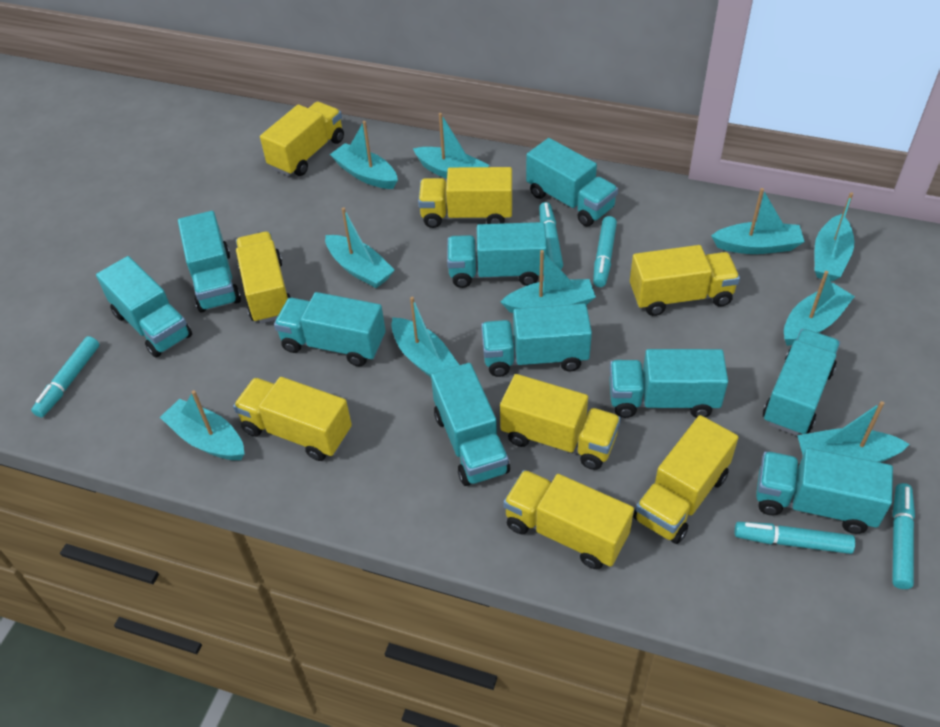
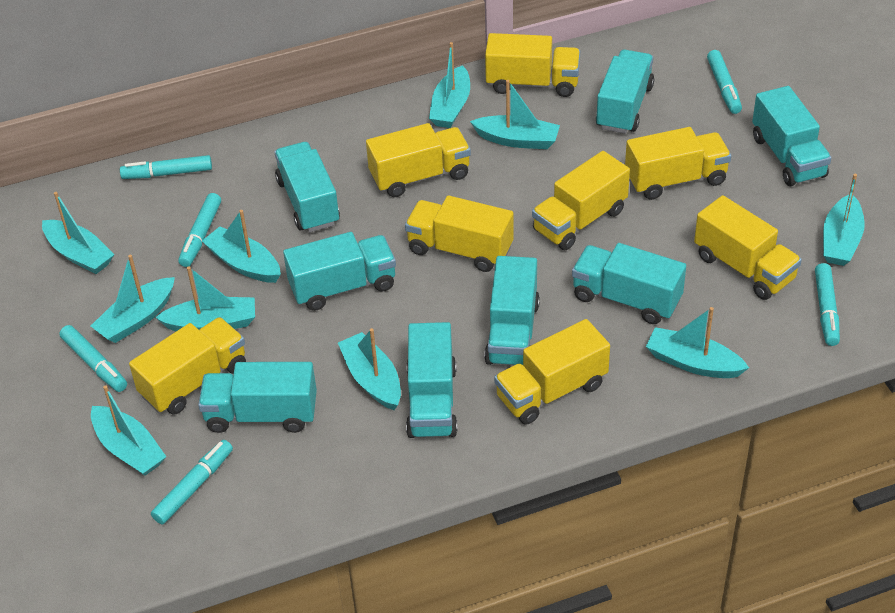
turquoise marker: 5 -> 6
turquoise truck: 10 -> 8

